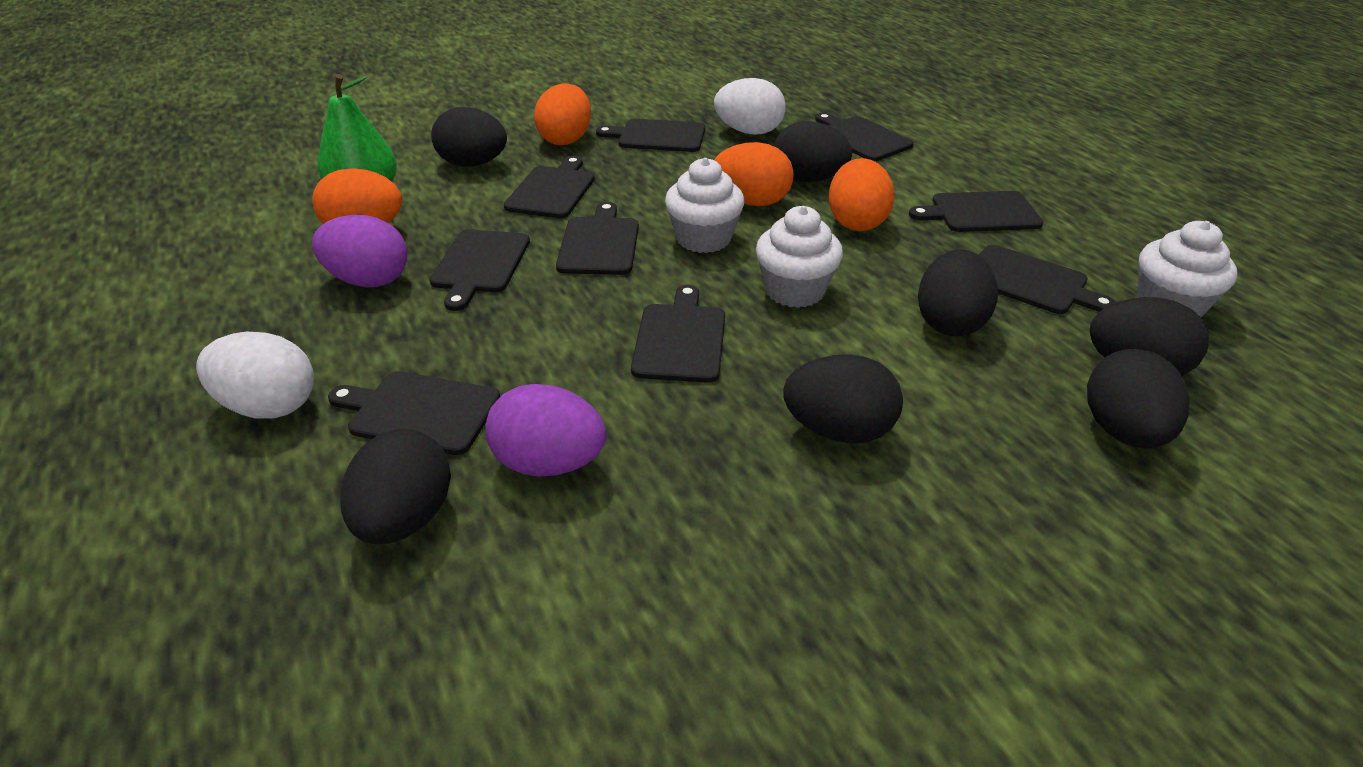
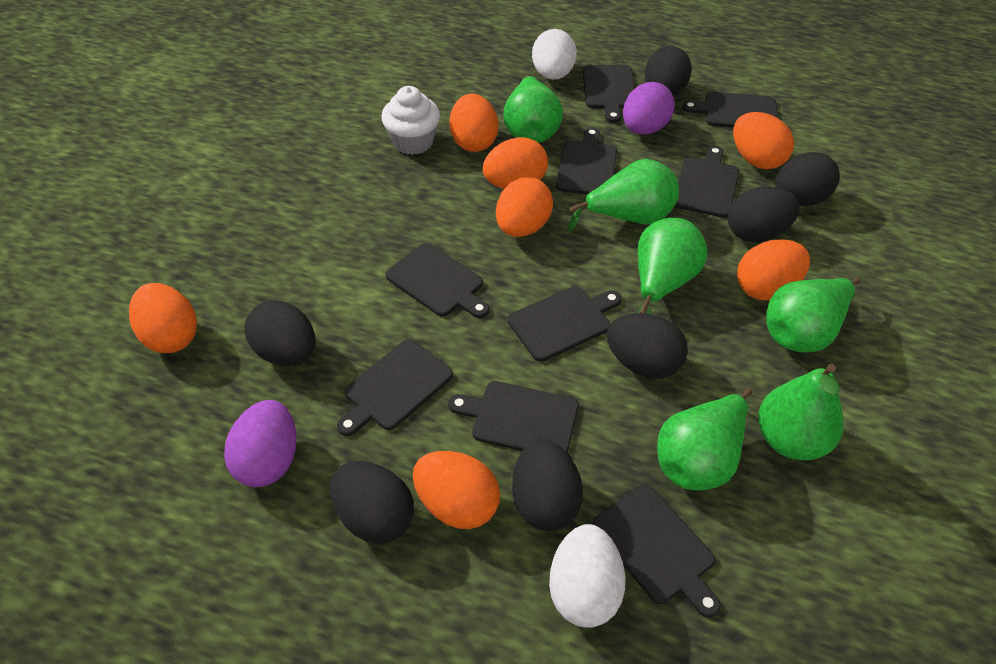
green pear: 1 -> 6
orange egg: 4 -> 7
white cupcake: 3 -> 1

